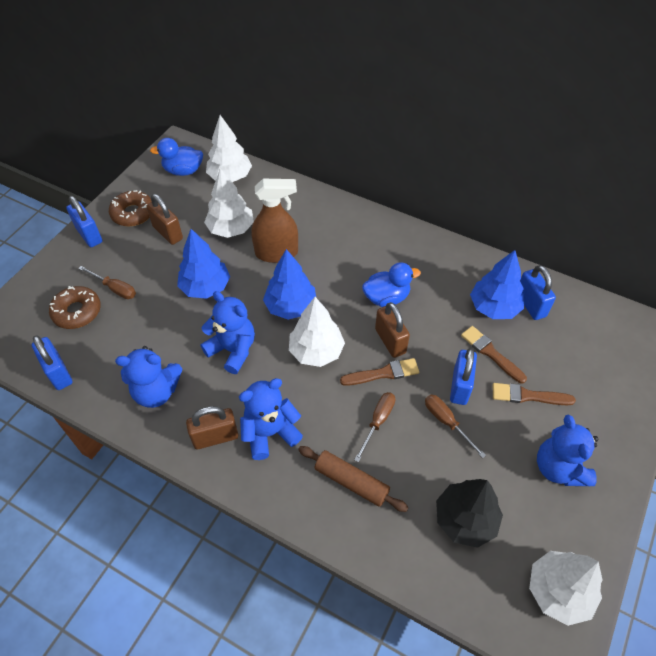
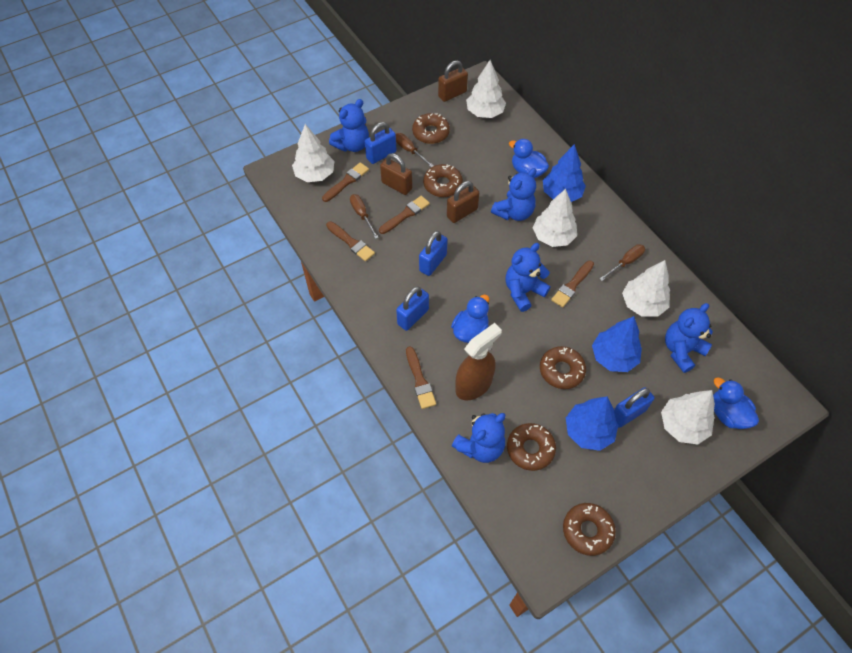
black tree: 1 -> 0
blue duck: 2 -> 3
blue teddy bear: 4 -> 5
brown brush: 3 -> 5
brown donut: 2 -> 5
brown rolling pin: 1 -> 0
white tree: 4 -> 5

